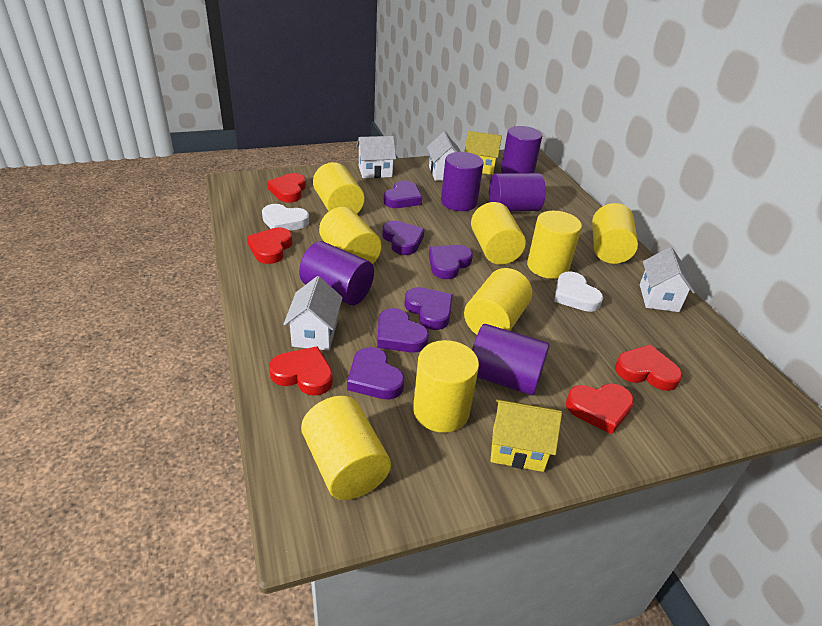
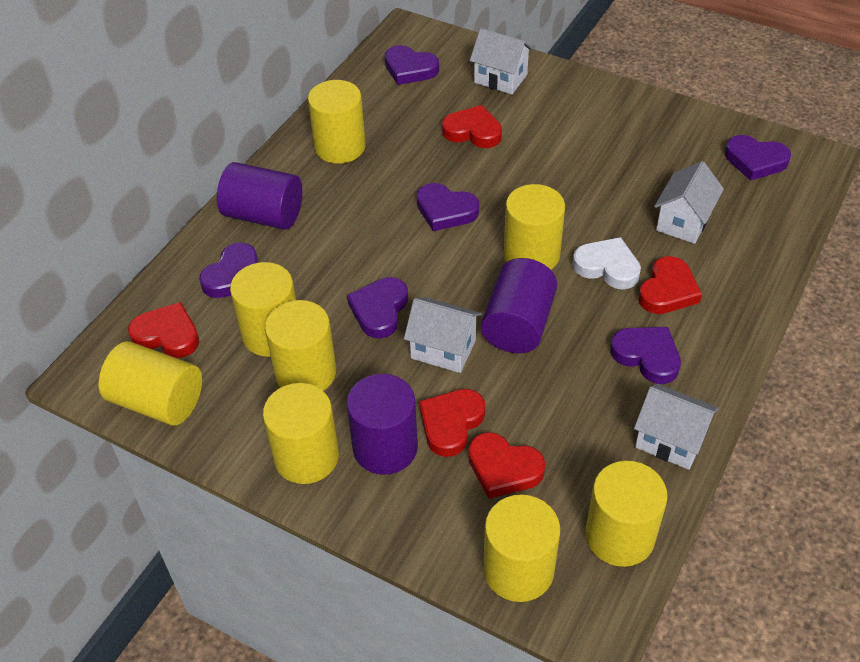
purple cylinder: 5 -> 3
white heart: 2 -> 1
yellow house: 2 -> 0

